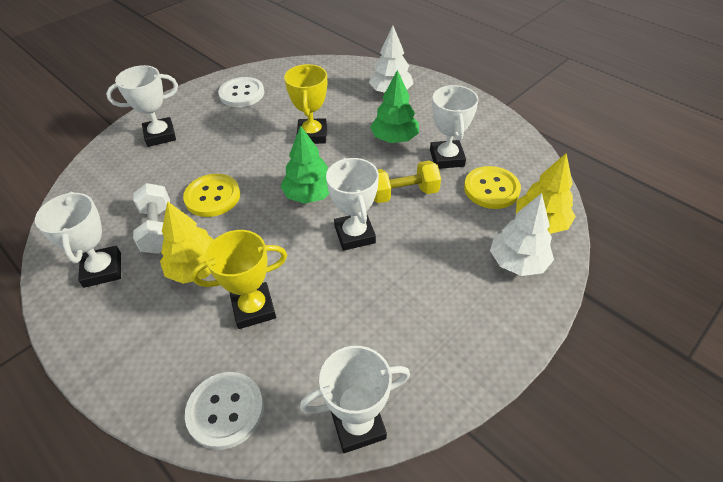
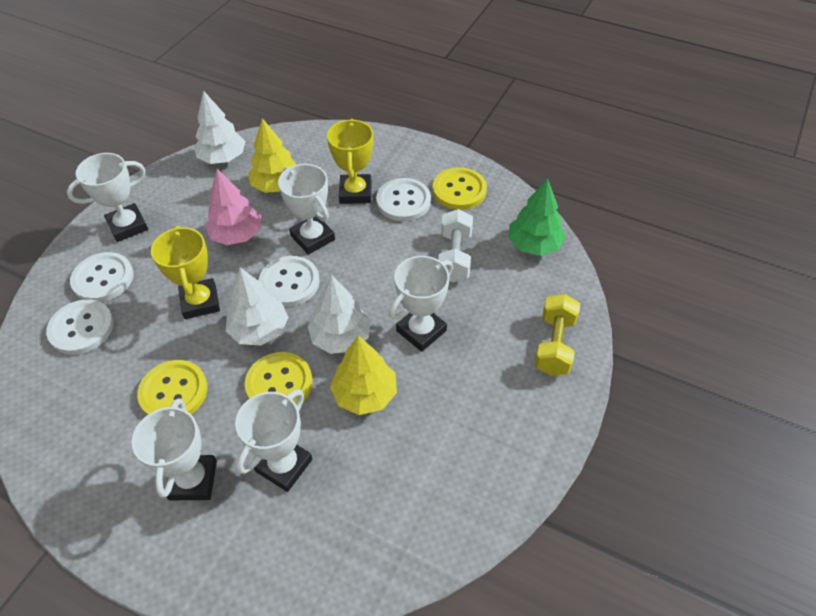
green tree: 2 -> 1
pink tree: 0 -> 1
white button: 2 -> 4
white tree: 2 -> 3
yellow button: 2 -> 3

